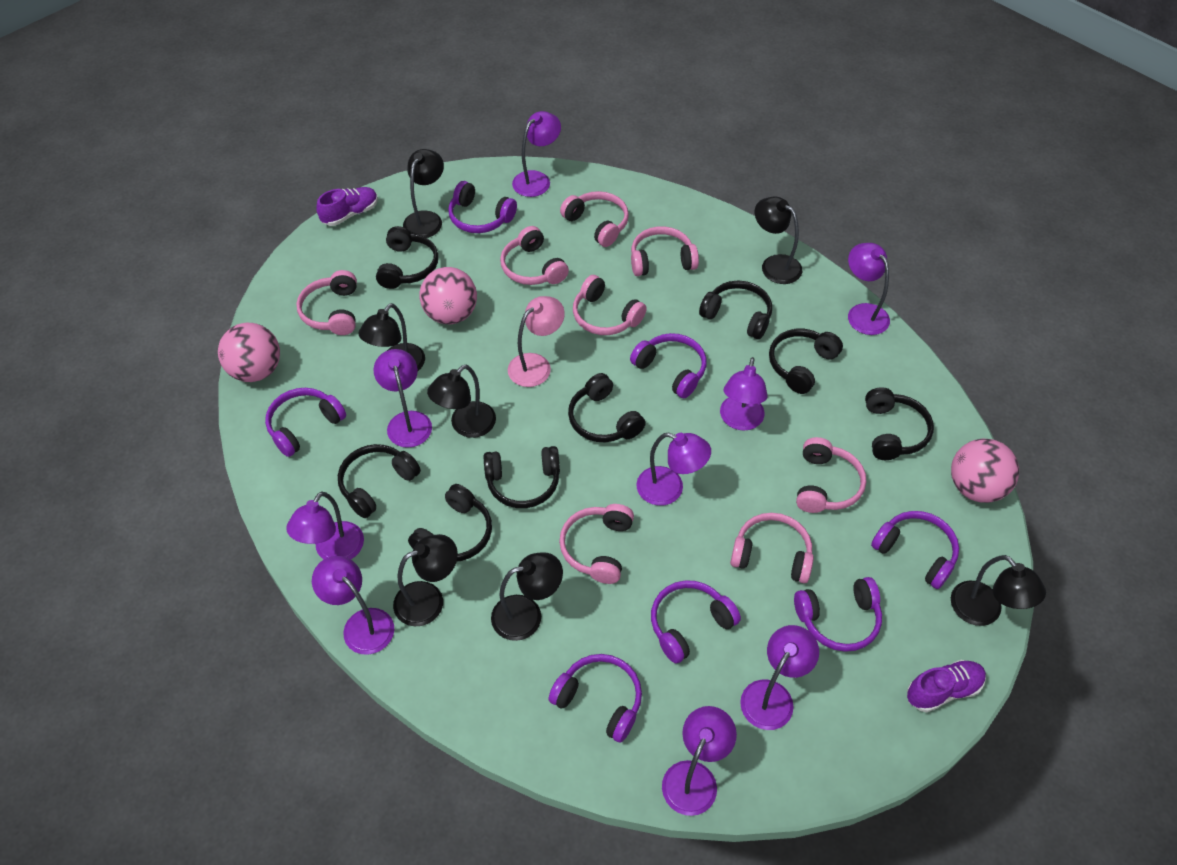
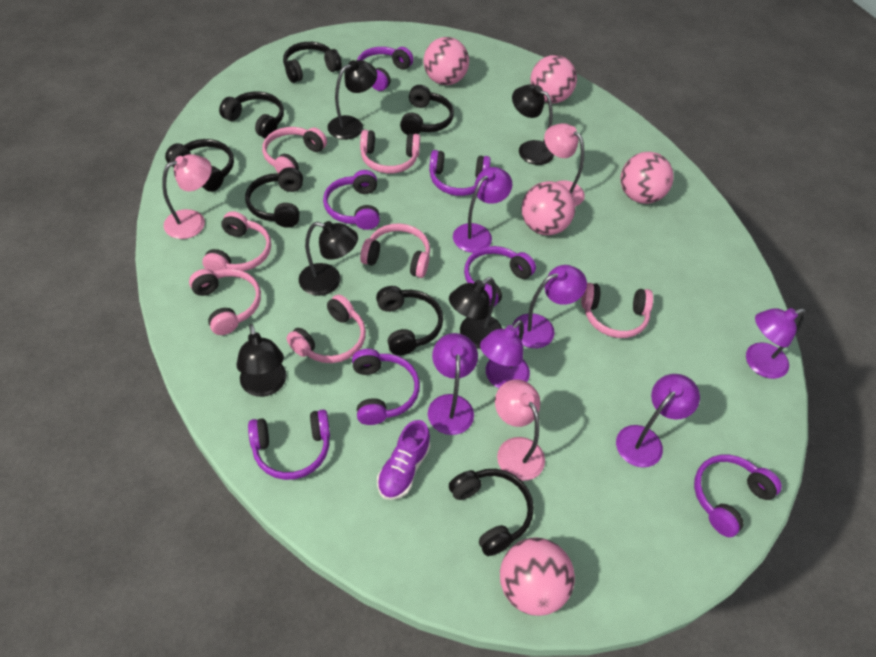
black headphones: 8 -> 7
black lamp: 7 -> 5
pink ball: 3 -> 5
pink headphones: 8 -> 7
pink lamp: 1 -> 3
purple lamp: 9 -> 6
purple shoe: 2 -> 1

